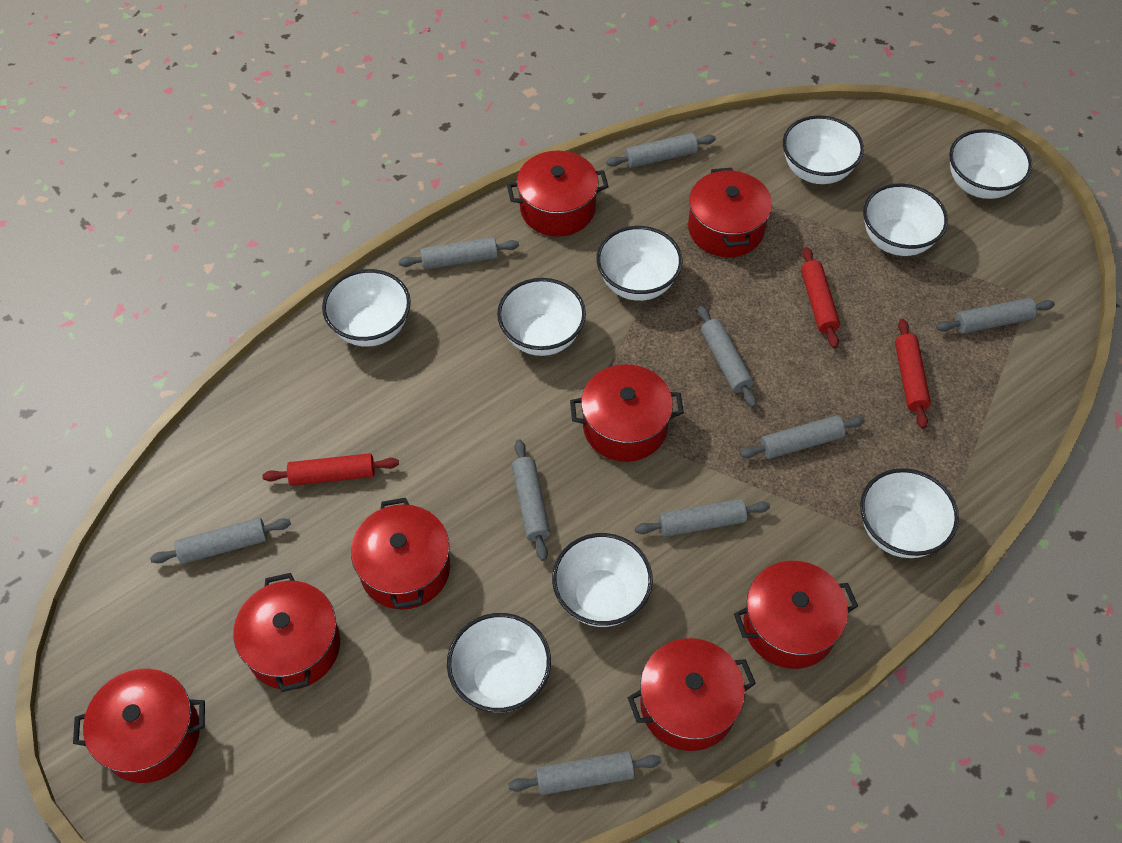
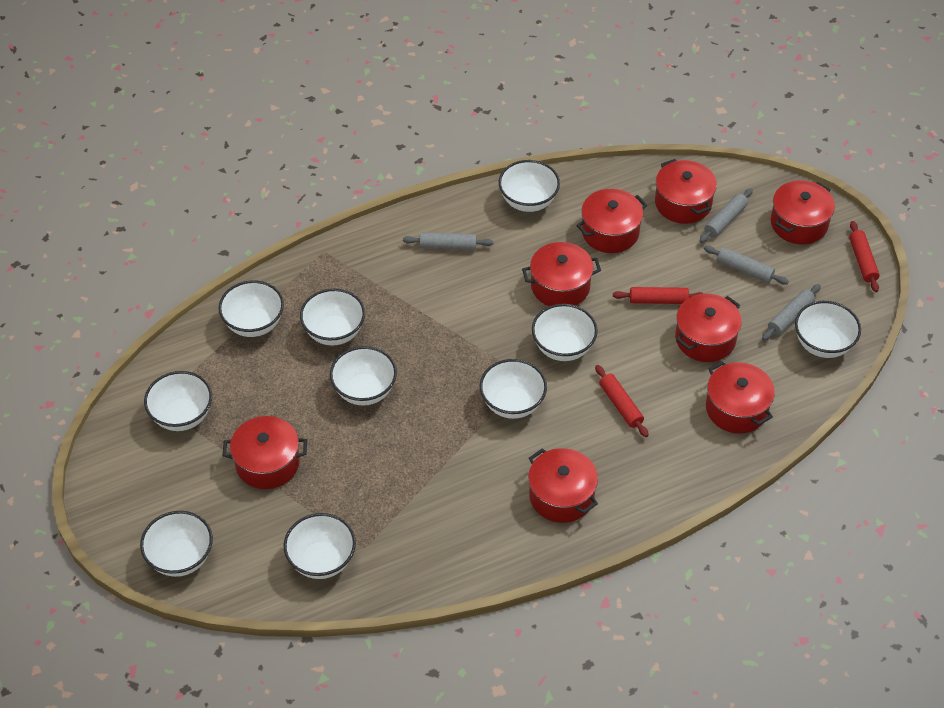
grey rolling pin: 9 -> 4
white bowl: 9 -> 10

